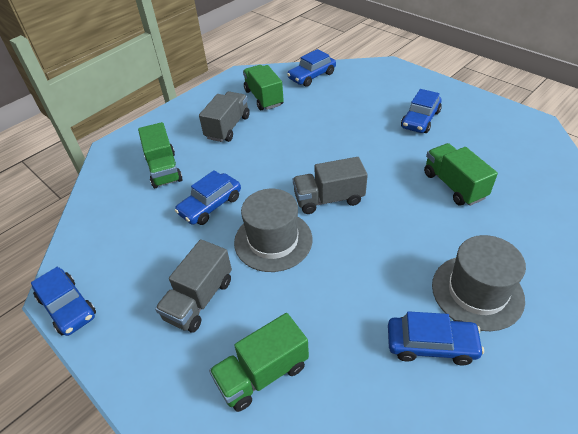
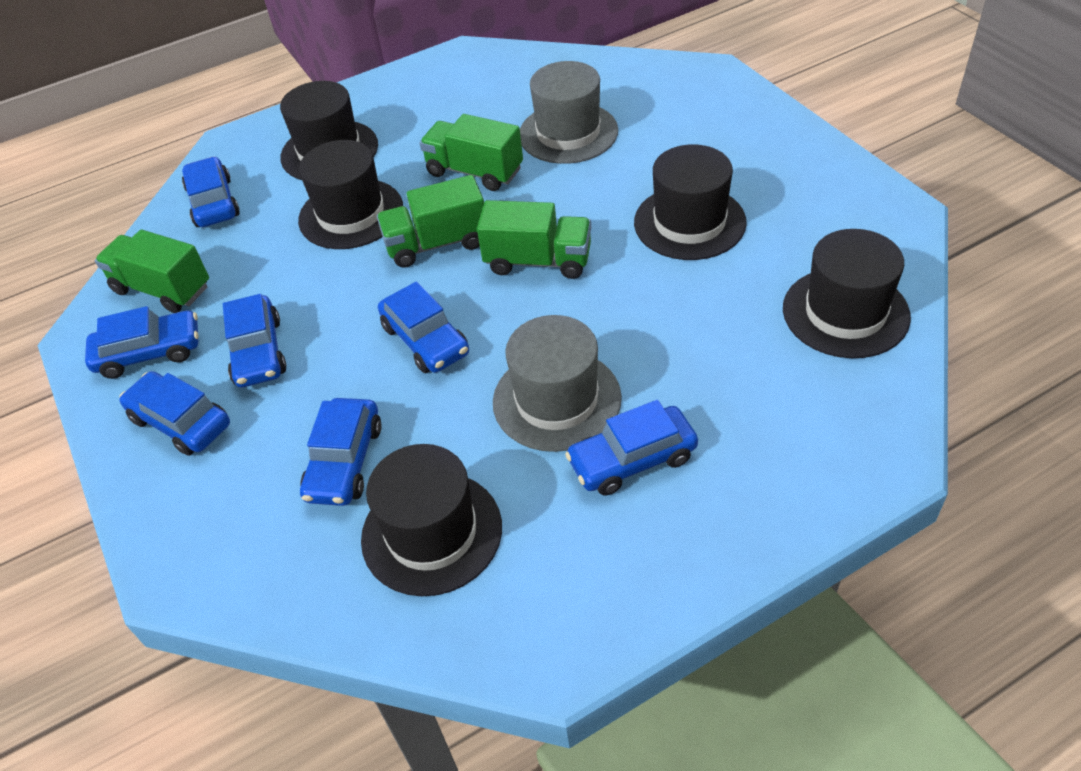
black hat: 0 -> 5
blue car: 5 -> 7
grey truck: 3 -> 0

